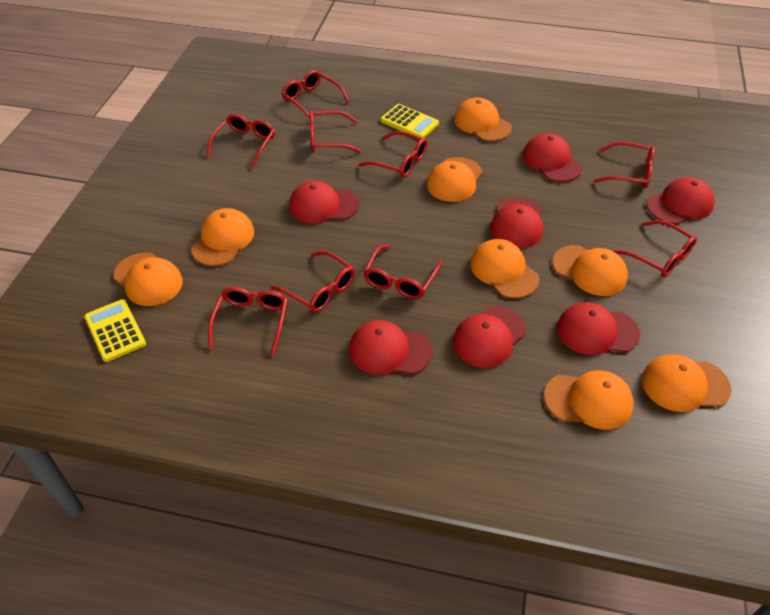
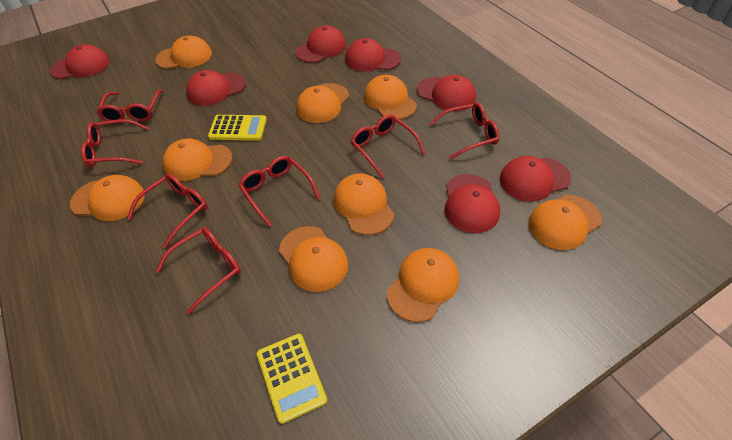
orange cap: 8 -> 9
red glasses: 9 -> 7

